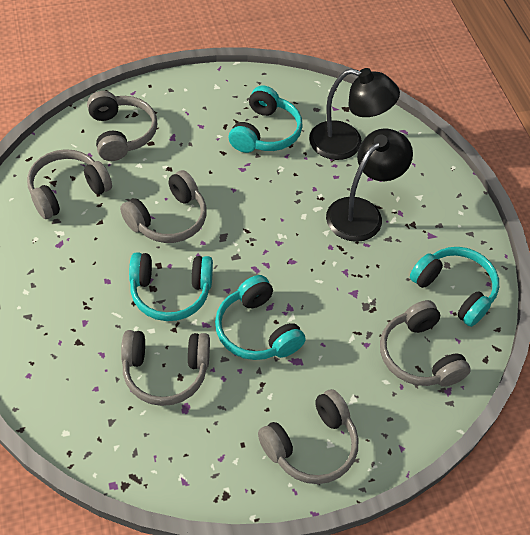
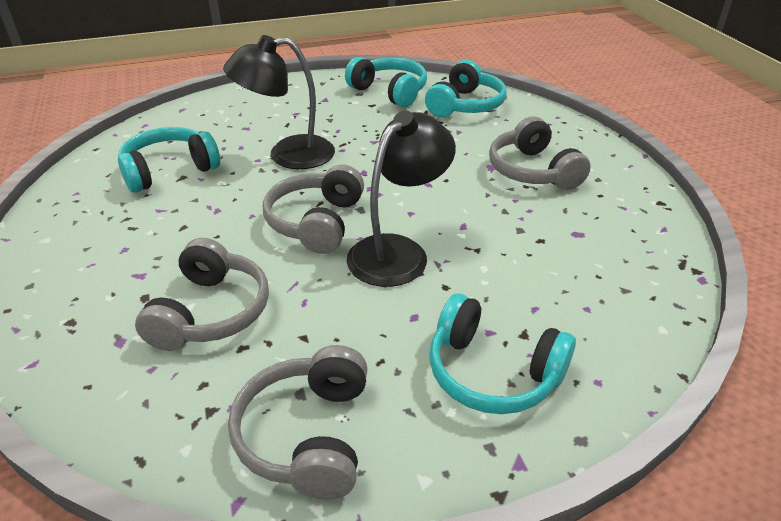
grey headphones: 6 -> 4

